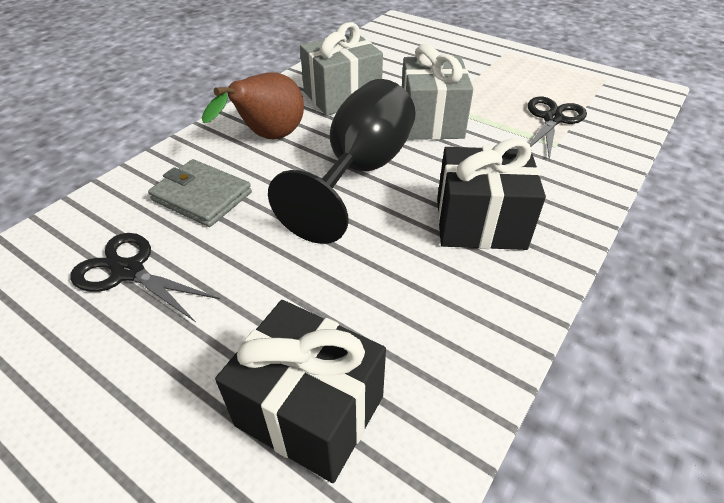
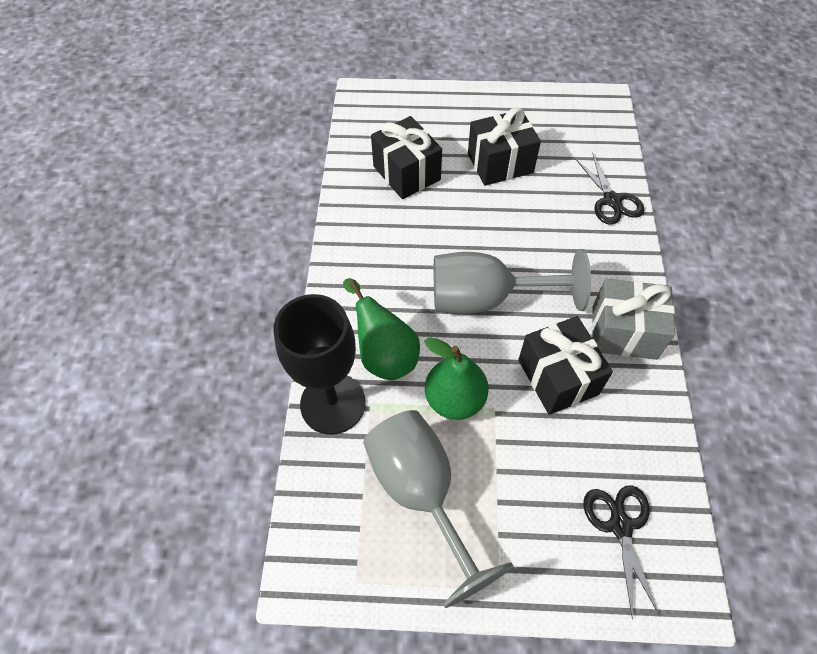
black gift: 2 -> 3
brown pear: 1 -> 0
green pear: 0 -> 2
grey gift: 2 -> 1
grey goblet: 0 -> 2
grey wallet: 1 -> 0

